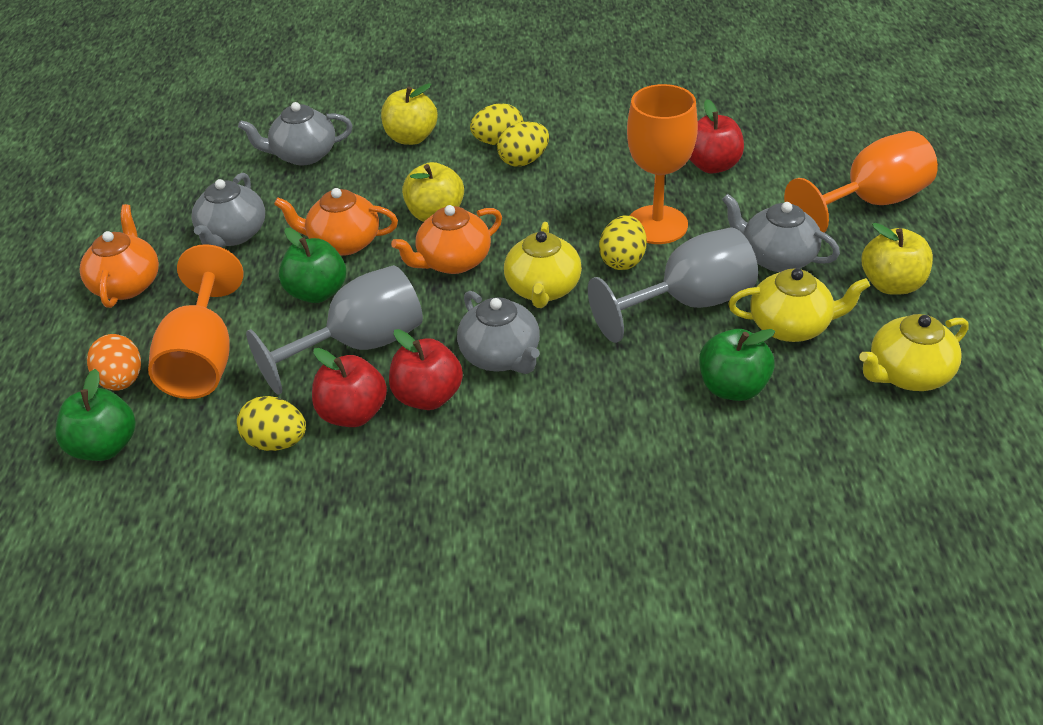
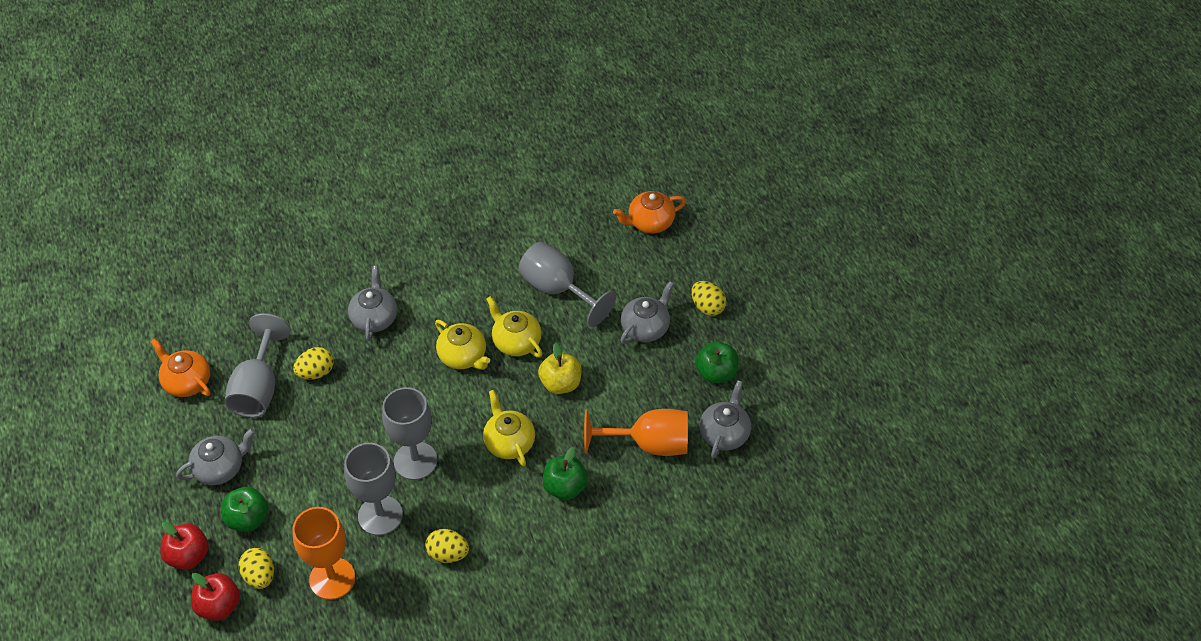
grey goblet: 2 -> 4
orange egg: 1 -> 0
orange goblet: 3 -> 2
orange teapot: 3 -> 2
red apple: 3 -> 2
yellow apple: 3 -> 1

